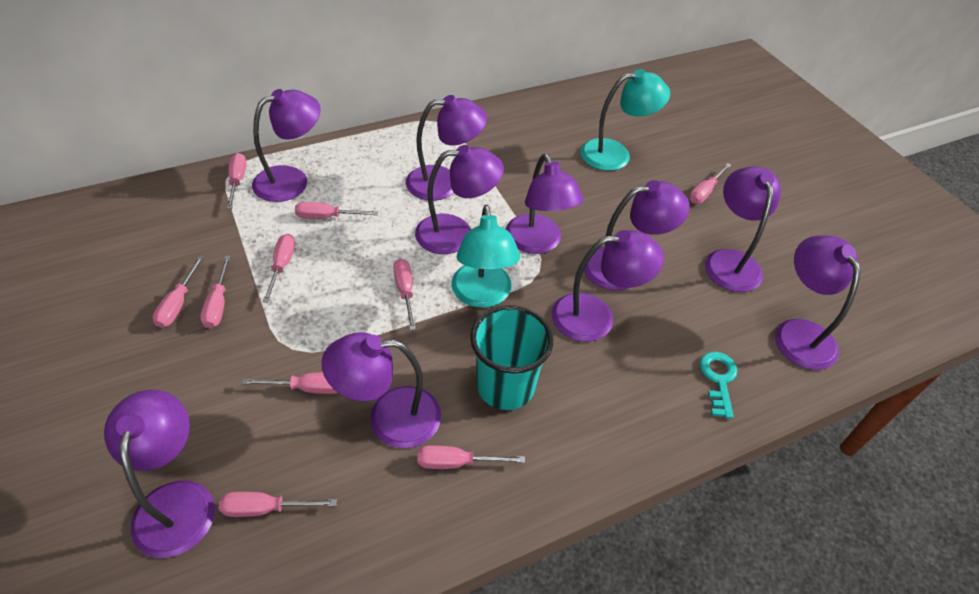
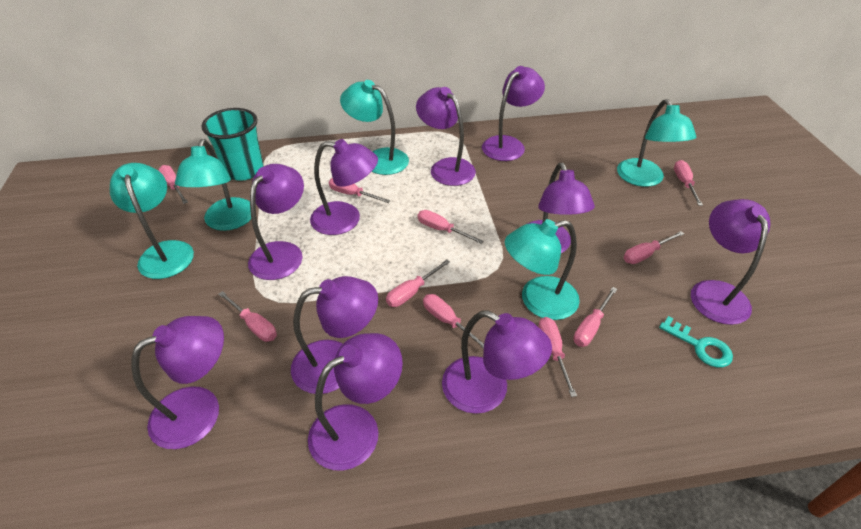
turquoise lamp: 2 -> 5

